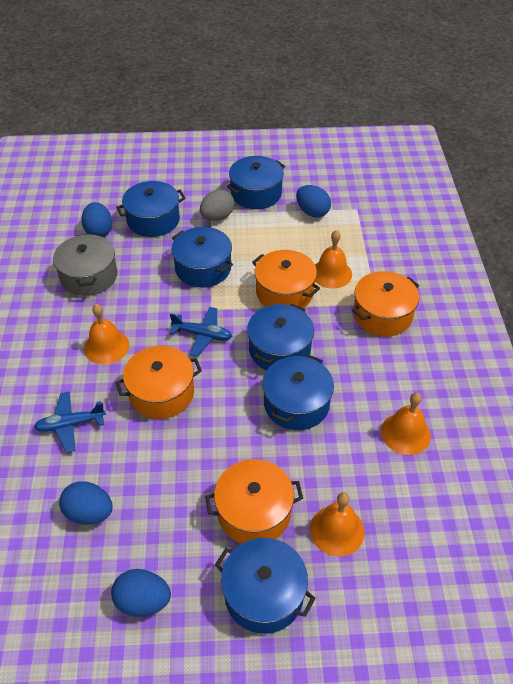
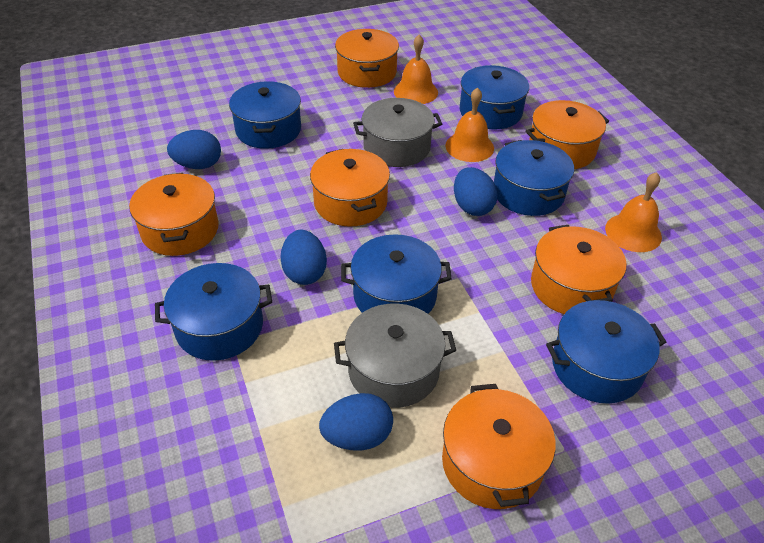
blue plane: 2 -> 0
grey egg: 1 -> 0
grey pot: 1 -> 2
orange bell: 4 -> 3
orange pot: 4 -> 6

